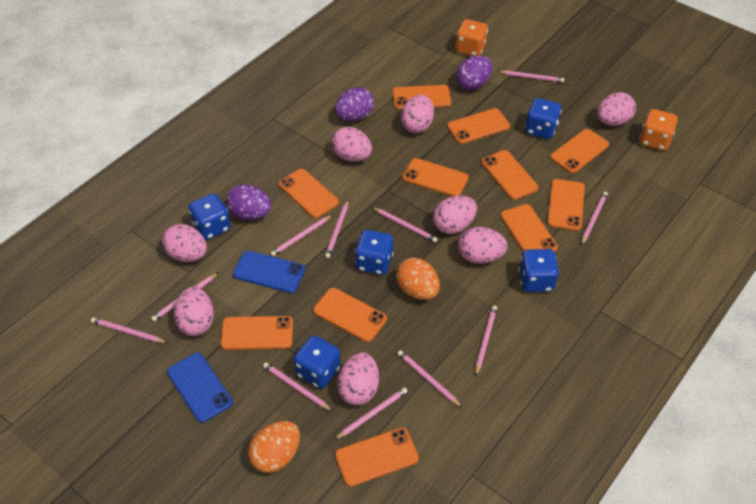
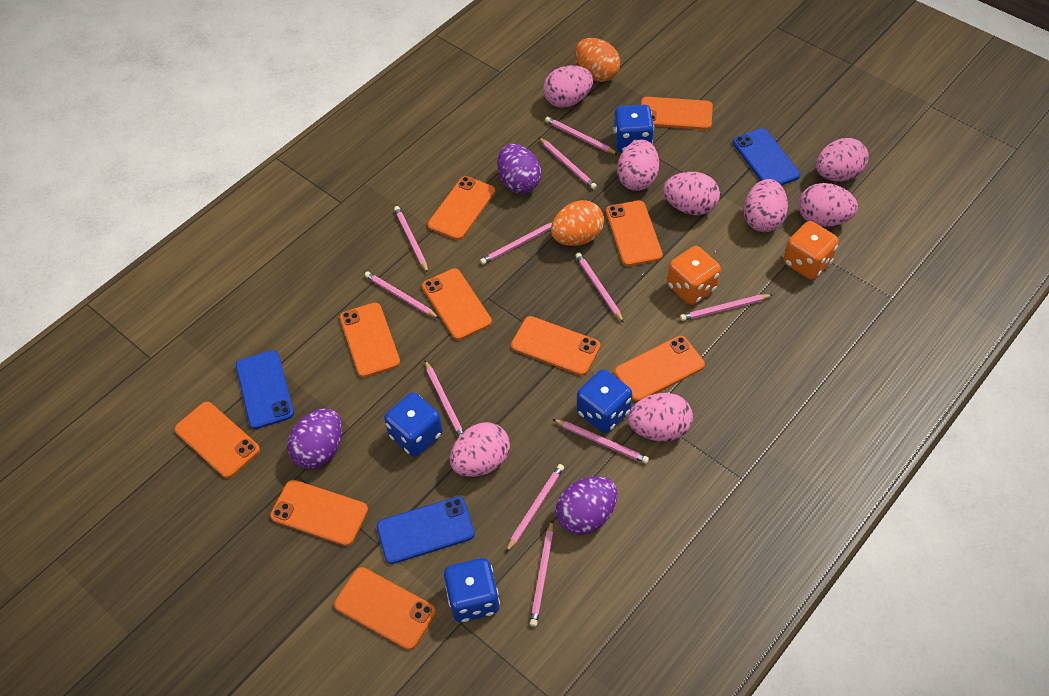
blue dice: 5 -> 4
blue phone: 2 -> 3
orange phone: 11 -> 10

